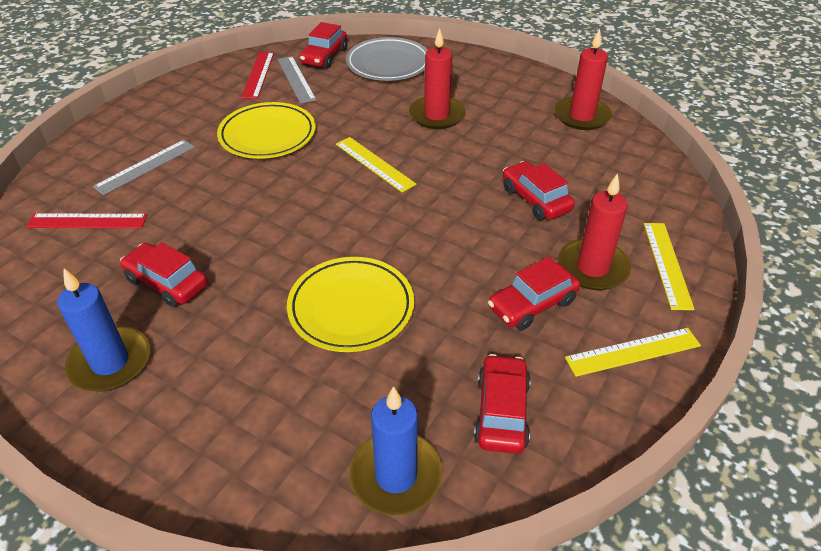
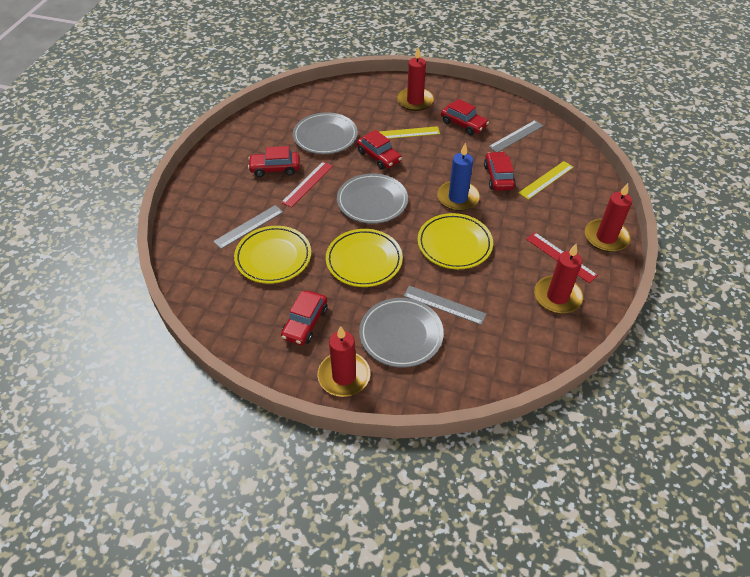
blue candle: 2 -> 1
grey plate: 1 -> 3
grey ruler: 2 -> 3
red candle: 3 -> 4
yellow plate: 2 -> 3
yellow ruler: 3 -> 2

